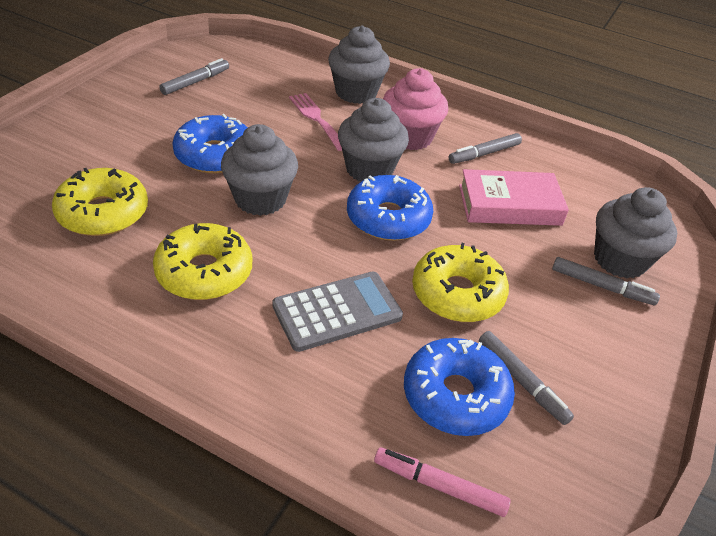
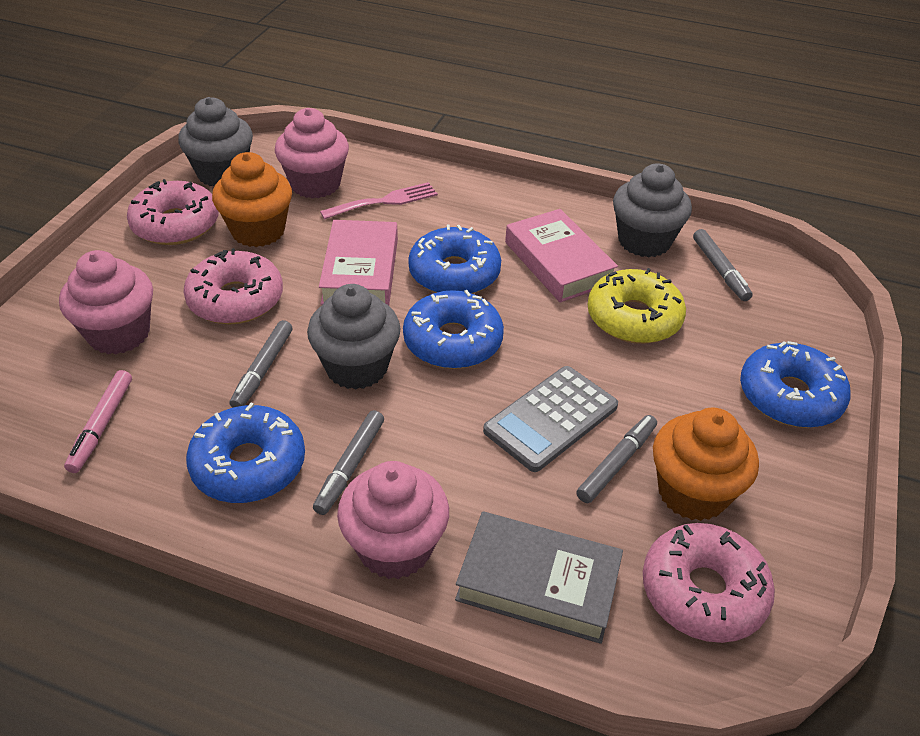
blue donut: 3 -> 4
grey book: 0 -> 1
grey cupcake: 4 -> 3
orange cupcake: 0 -> 2
pink book: 1 -> 2
pink cupcake: 1 -> 3
pink donut: 0 -> 3
yellow donut: 3 -> 1

